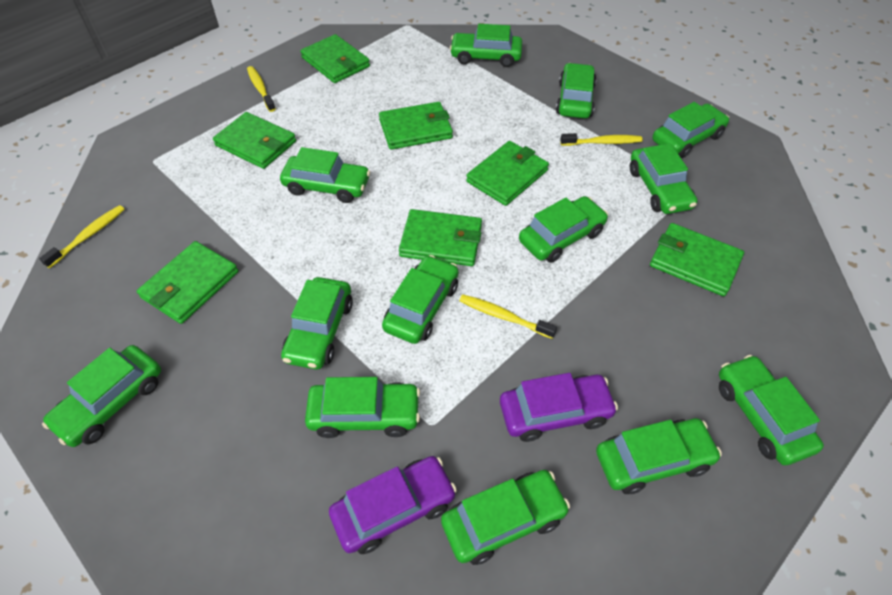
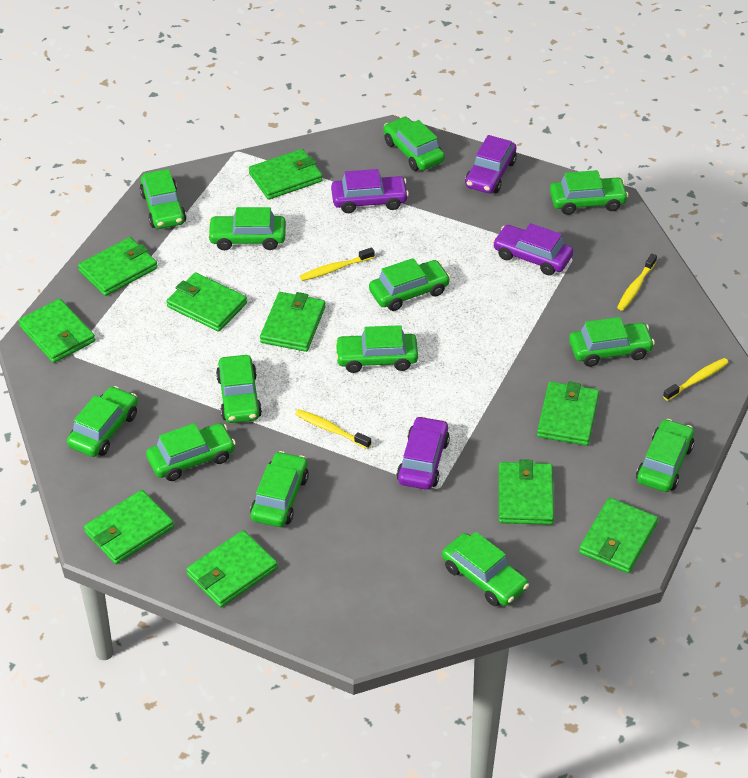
green wallet: 7 -> 10
purple car: 2 -> 4

